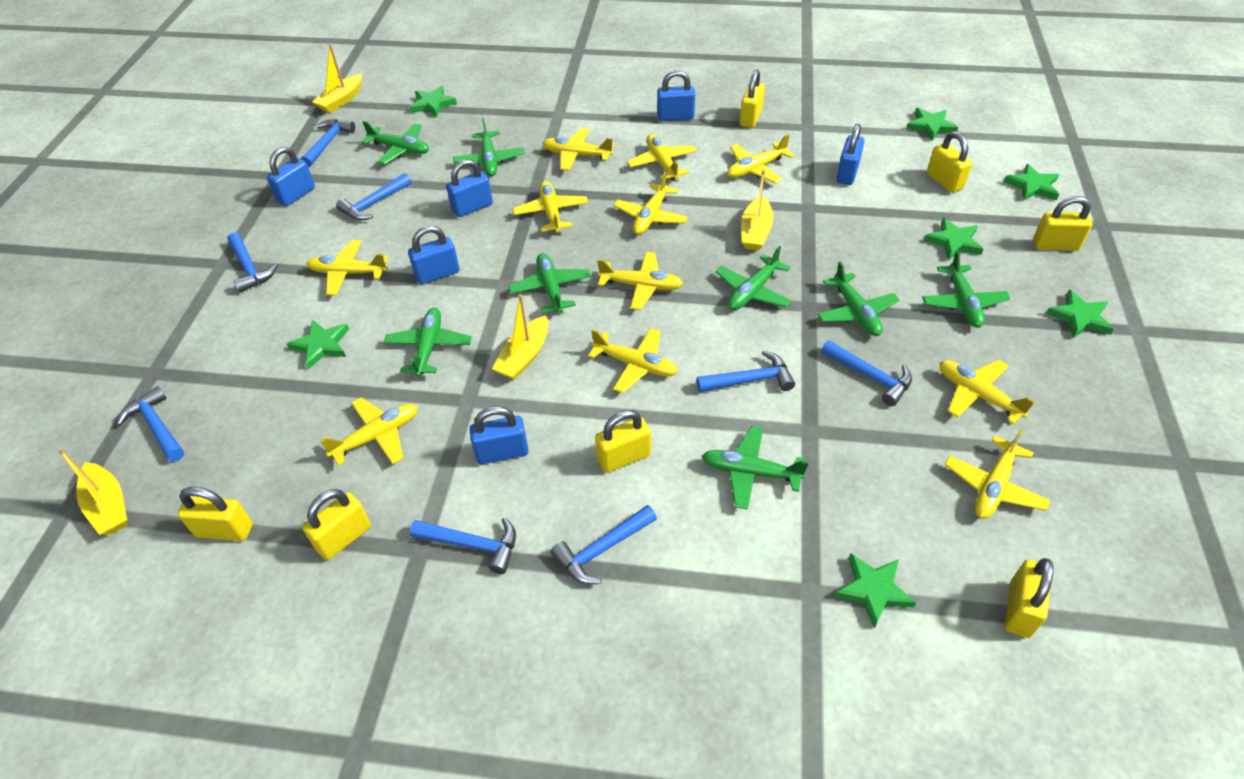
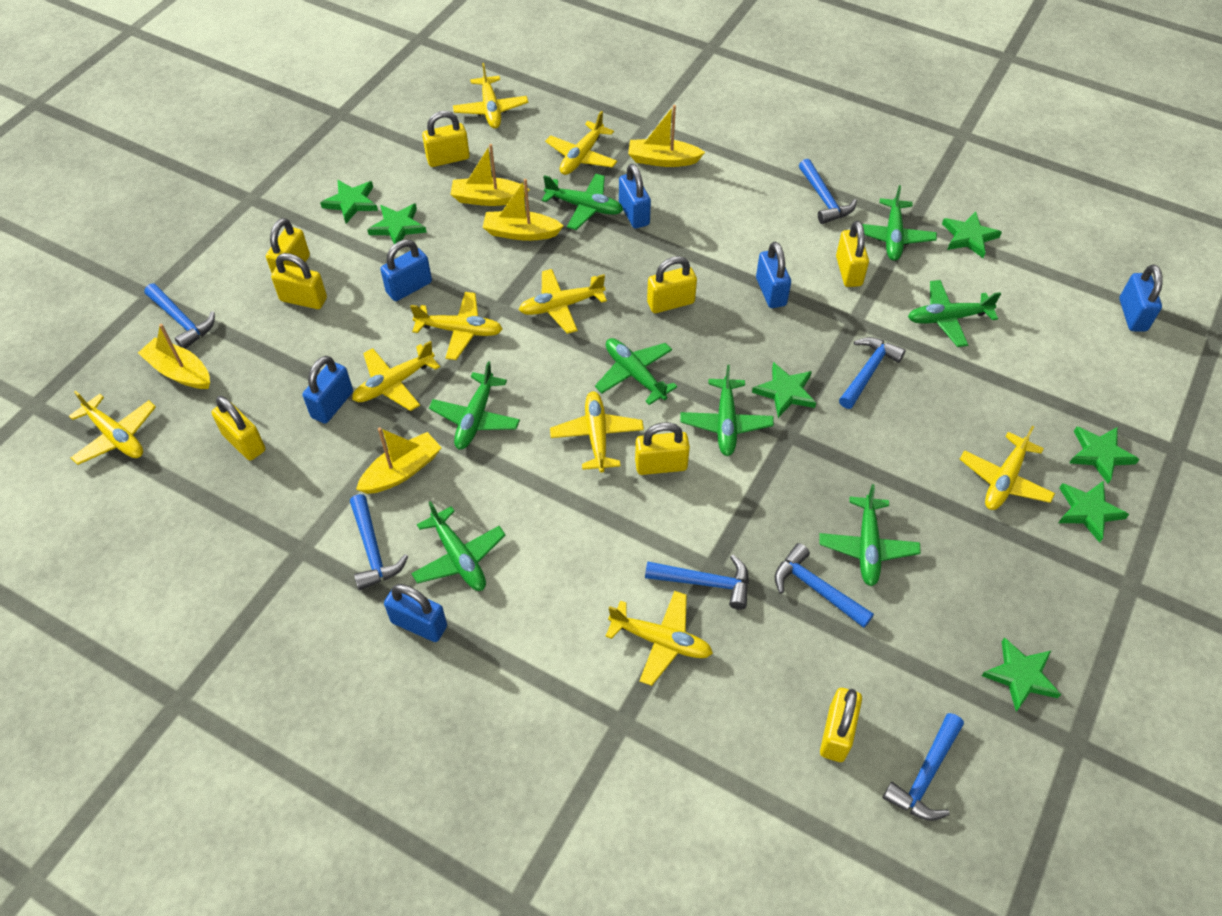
blue hammer: 8 -> 7
yellow boat: 4 -> 5
yellow padlock: 7 -> 8
yellow plane: 11 -> 9

